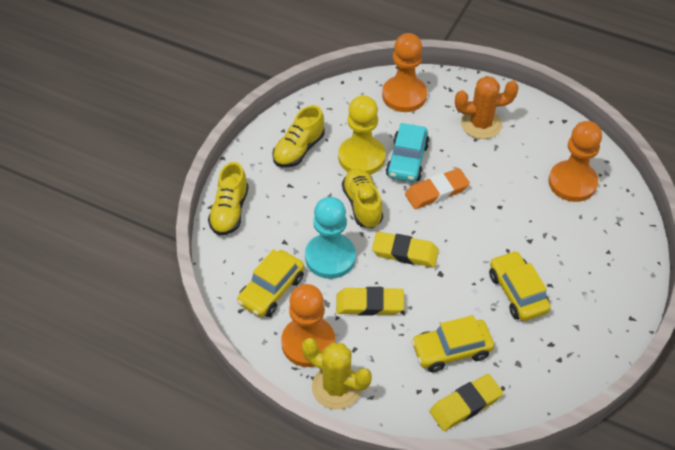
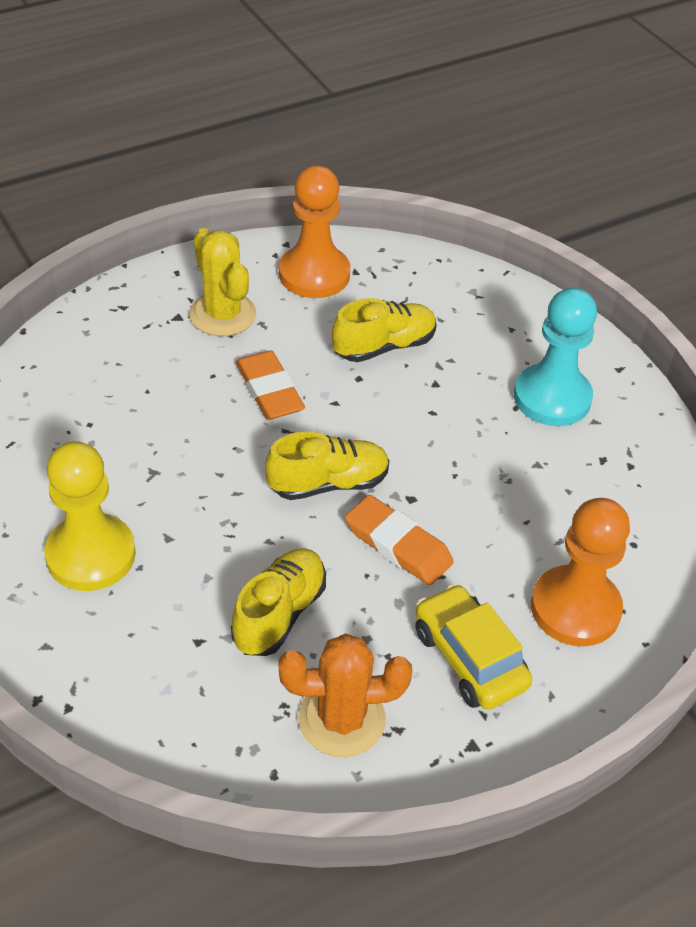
orange eraser: 1 -> 2
orange pawn: 3 -> 2
turquoise car: 1 -> 0
yellow car: 3 -> 1
yellow eraser: 3 -> 0

